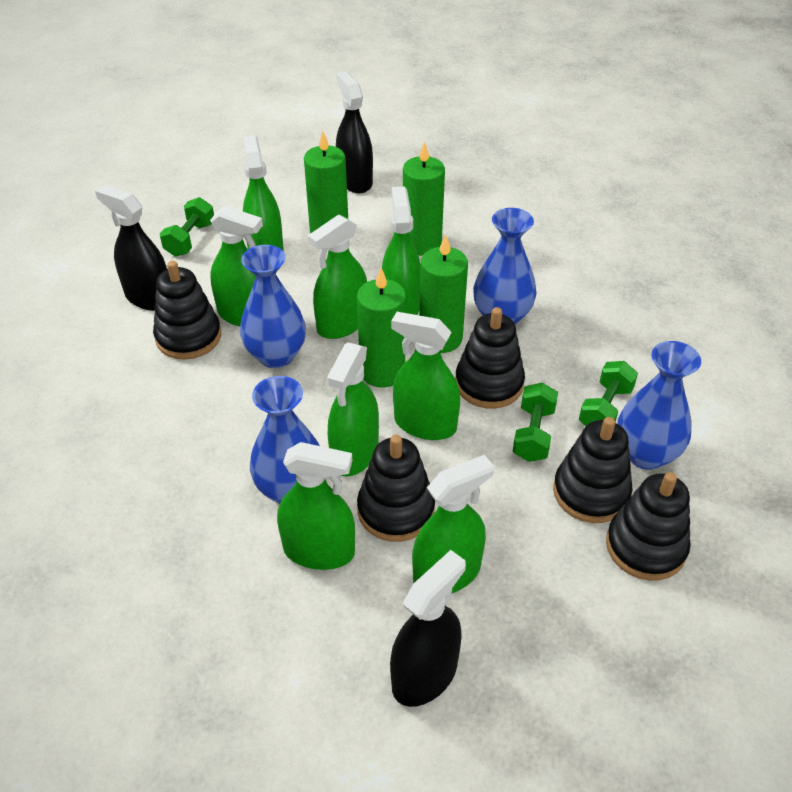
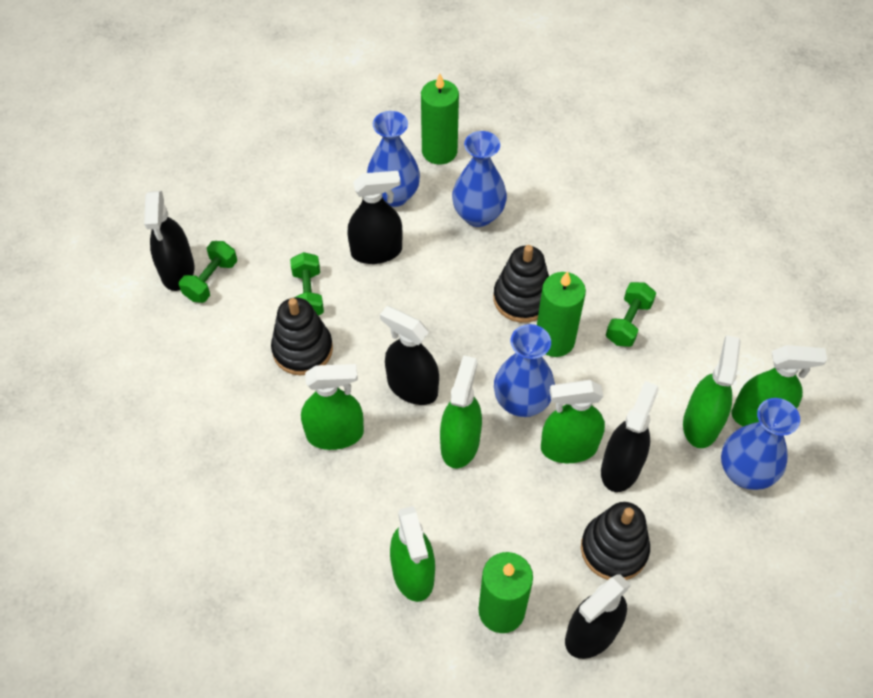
black spray bottle: 3 -> 5
black stacking toy: 5 -> 3
green candle: 4 -> 3
green spray bottle: 8 -> 6

